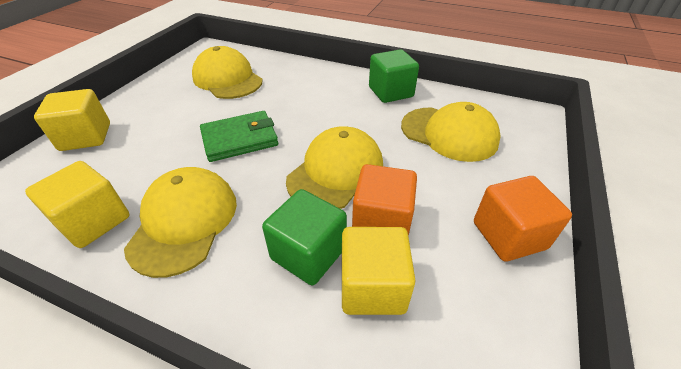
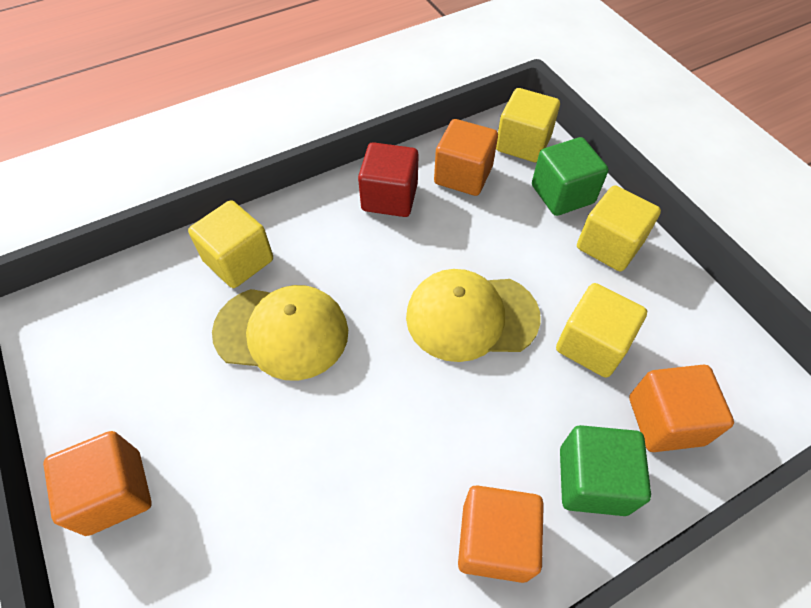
green wallet: 1 -> 0
orange cube: 2 -> 4
red cube: 0 -> 1
yellow cap: 4 -> 2
yellow cube: 3 -> 4

